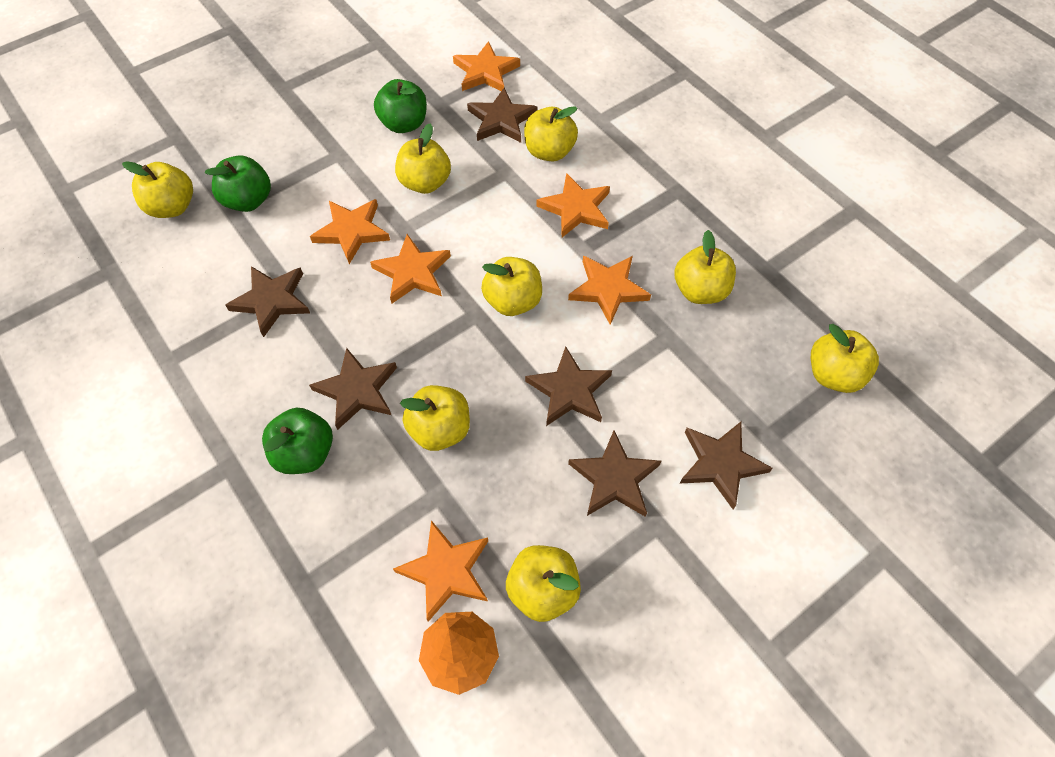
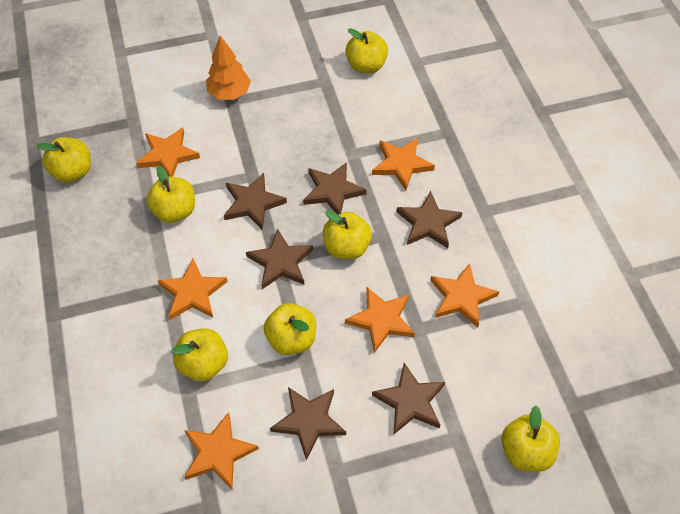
green apple: 3 -> 0
yellow apple: 8 -> 7

